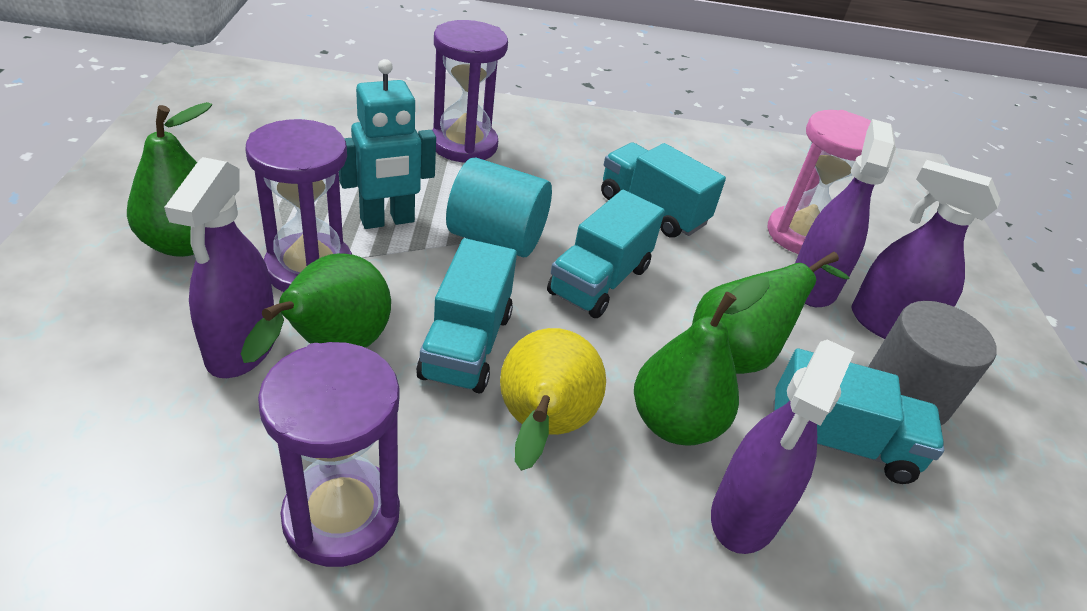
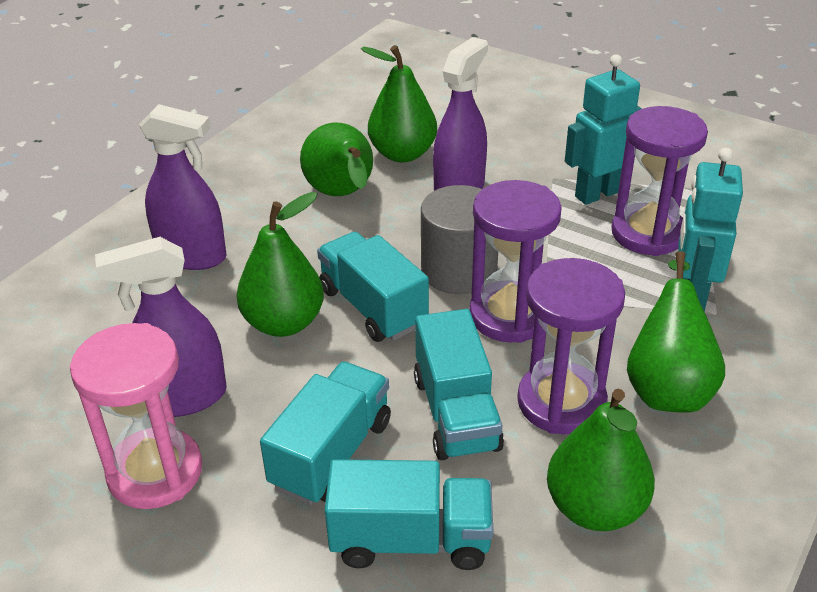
green pear: 4 -> 5
purple spray bottle: 4 -> 3
turquoise cylinder: 1 -> 0
turquoise robot: 1 -> 2
yellow pear: 1 -> 0

